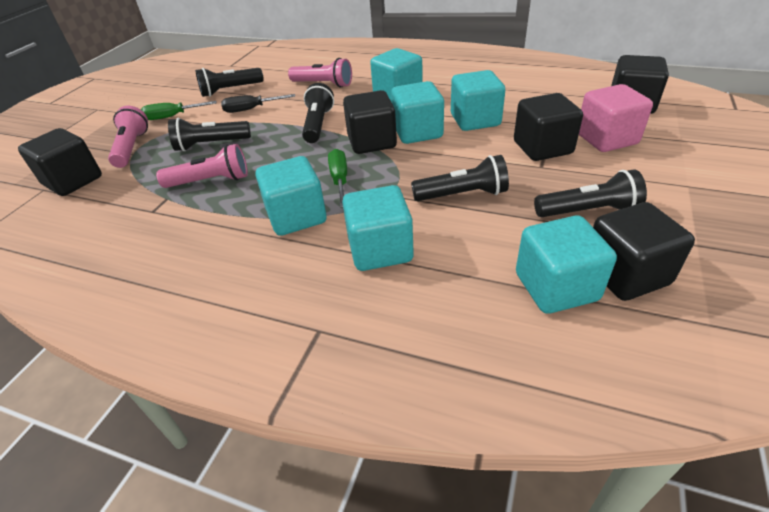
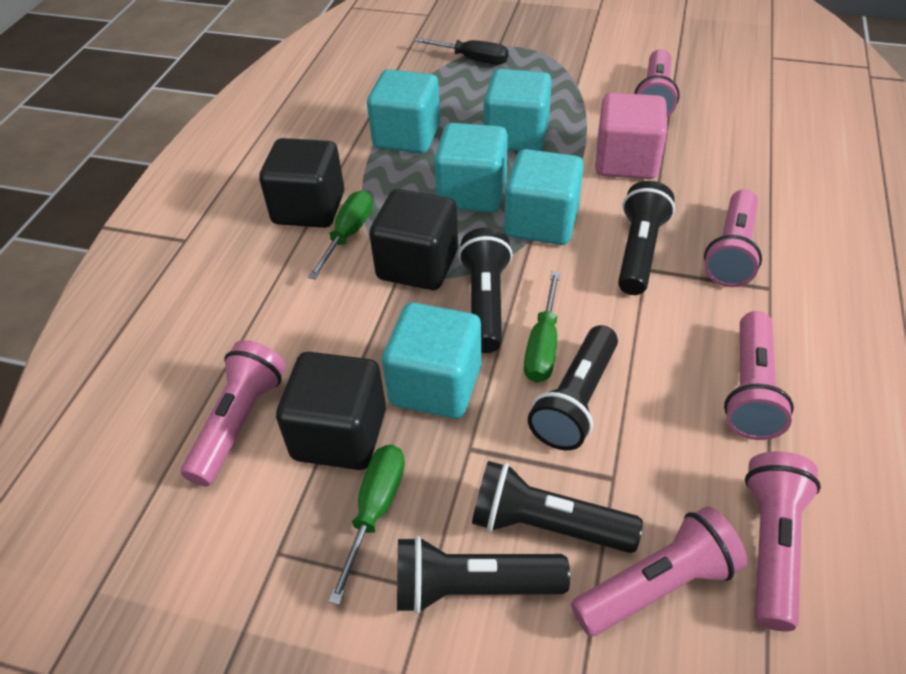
black cube: 5 -> 3
green screwdriver: 2 -> 3
pink flashlight: 3 -> 6
turquoise cube: 6 -> 5

